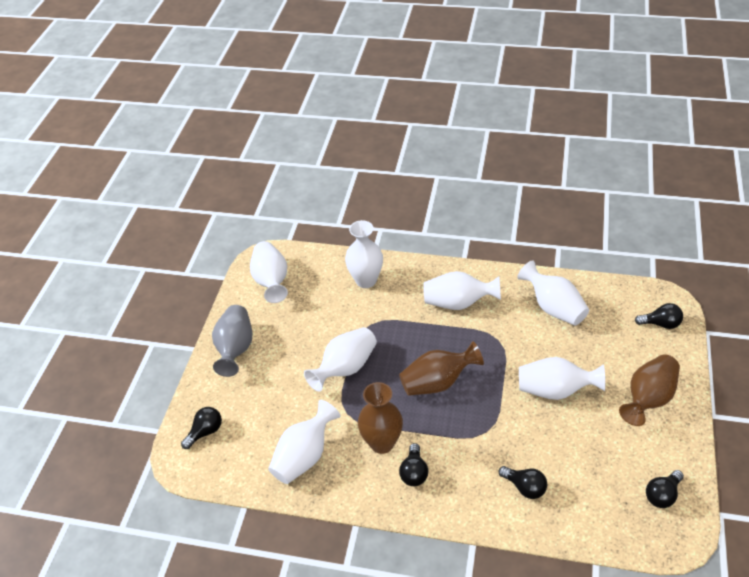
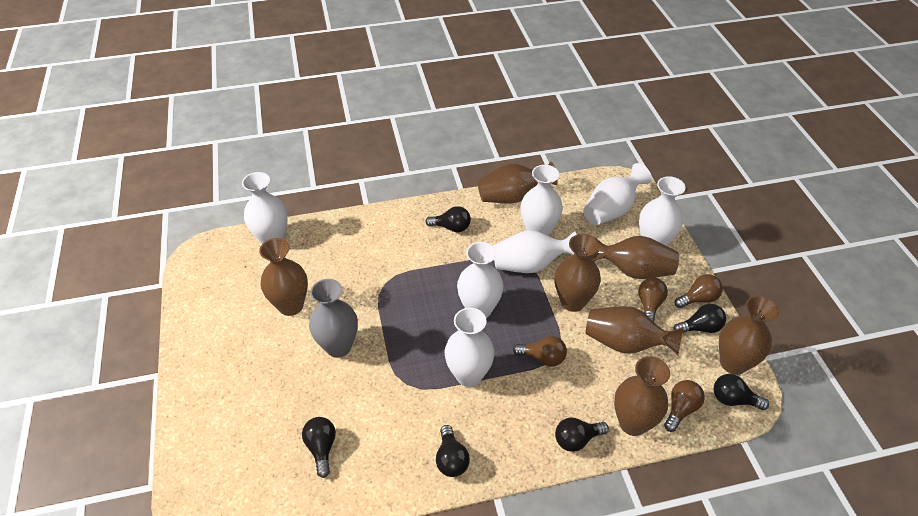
black light bulb: 5 -> 6
brown light bulb: 0 -> 4
brown vase: 3 -> 7

